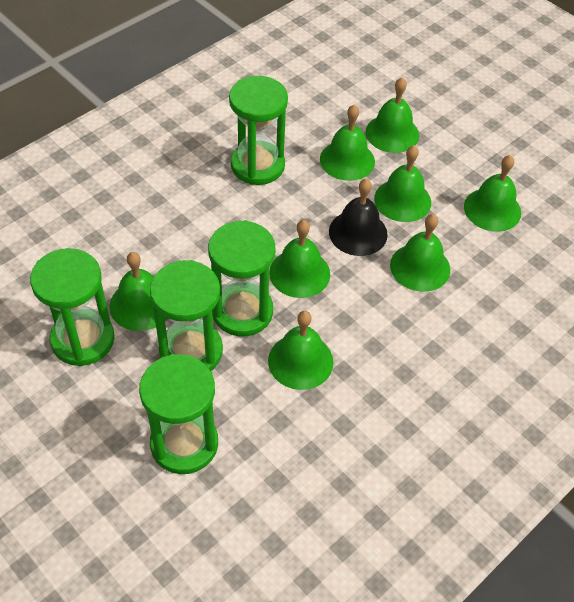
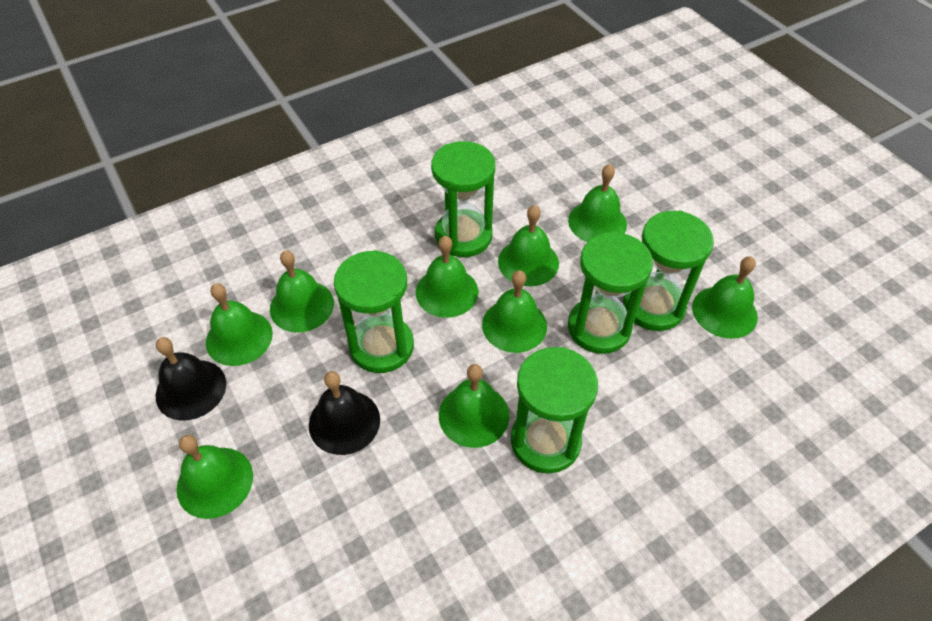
black bell: 1 -> 2
green bell: 8 -> 9

